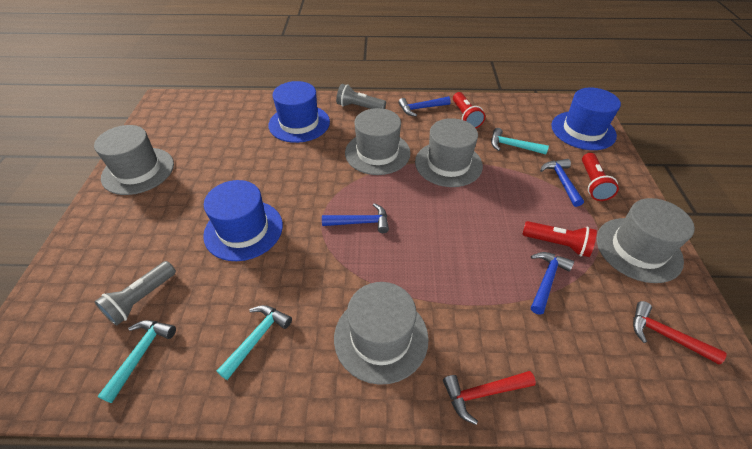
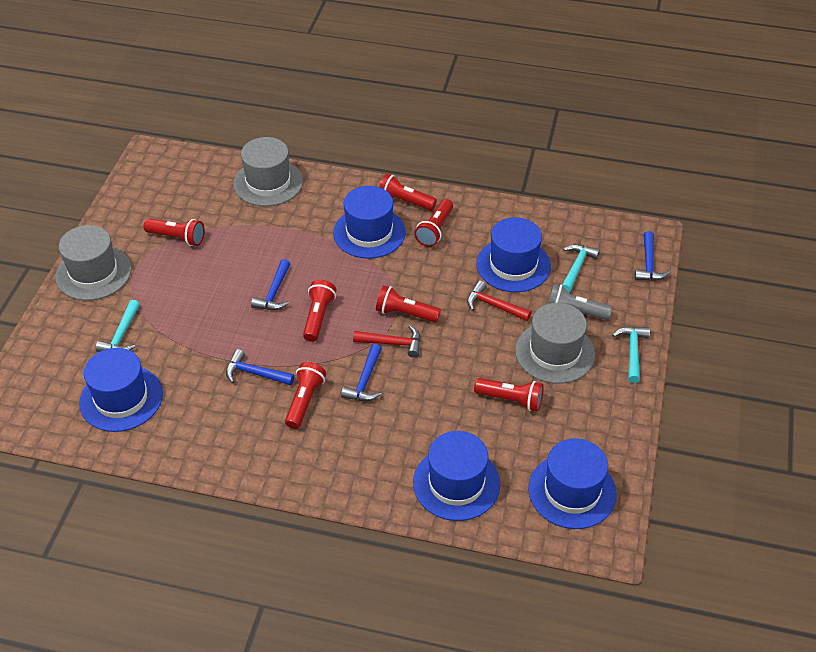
blue hat: 3 -> 5
grey flashlight: 2 -> 1
grey hat: 5 -> 3
red flashlight: 3 -> 7

